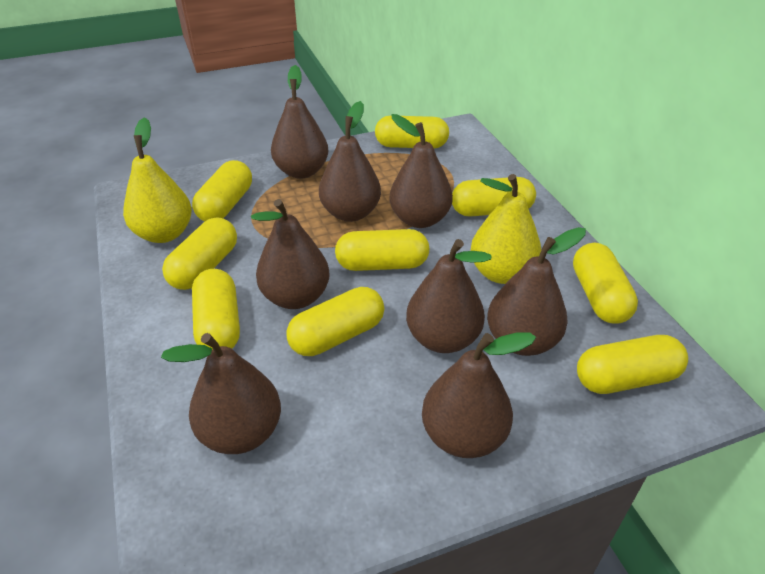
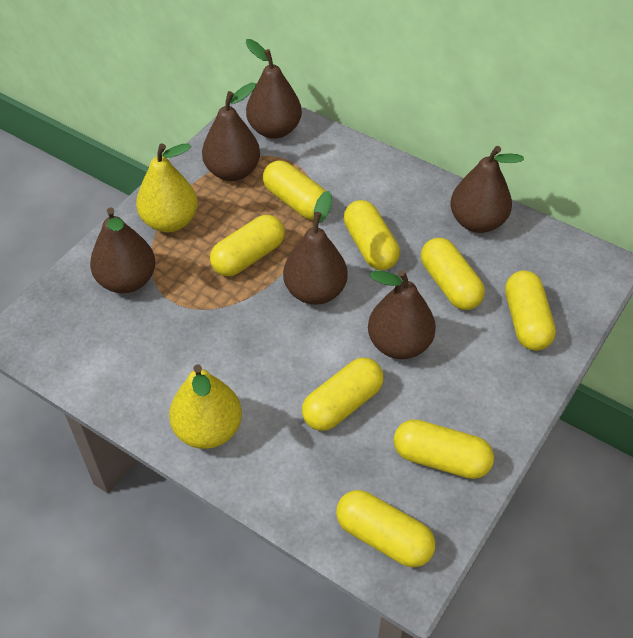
brown pear: 8 -> 6
yellow capsule: 9 -> 8

